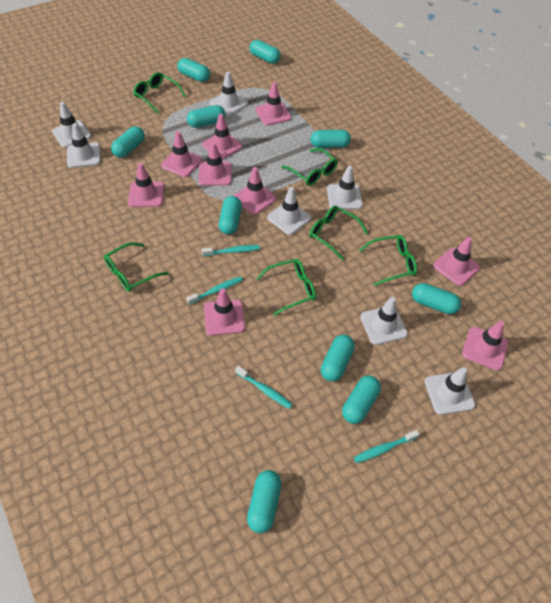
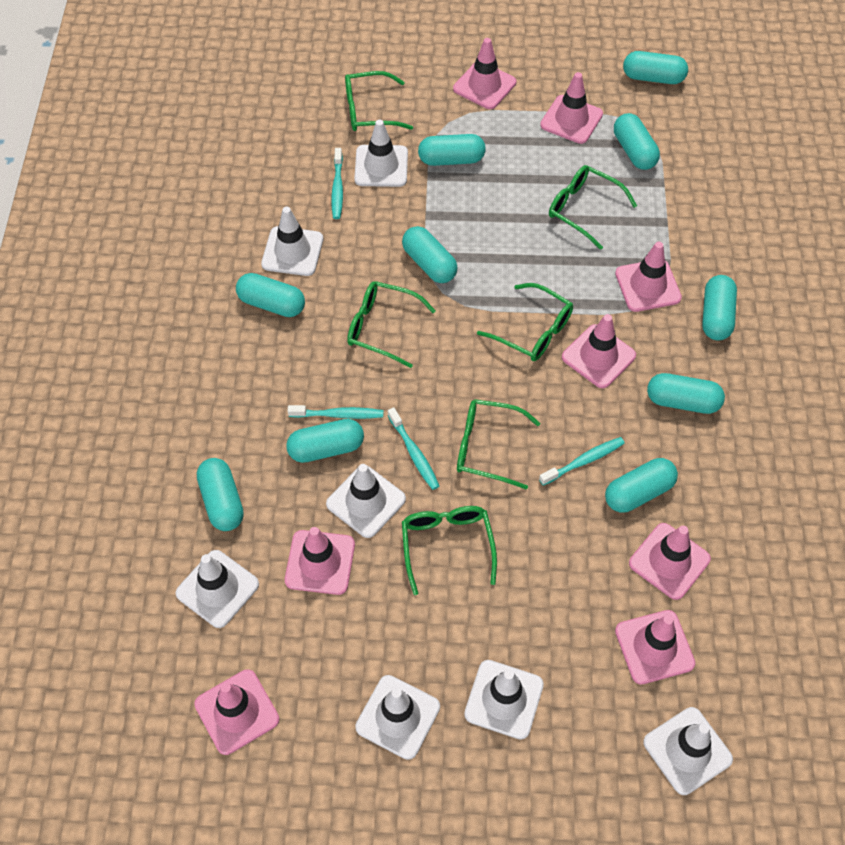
pink traffic cone: 9 -> 8

